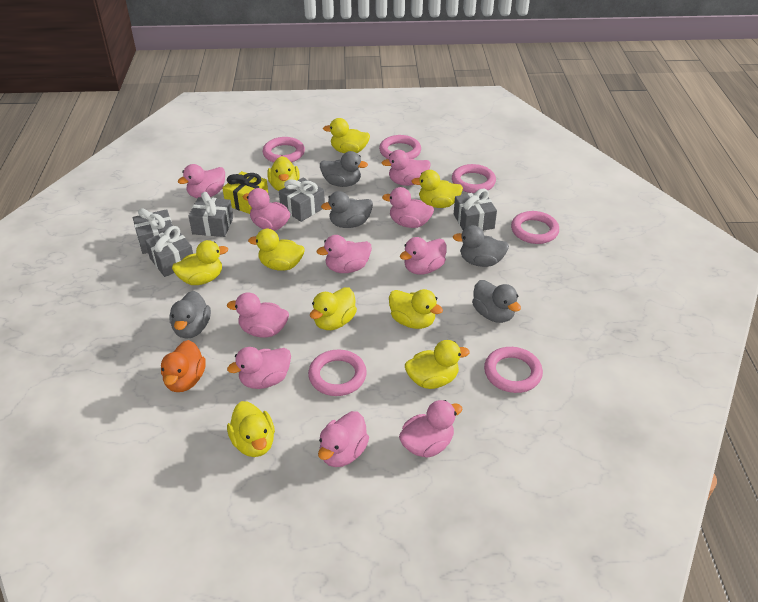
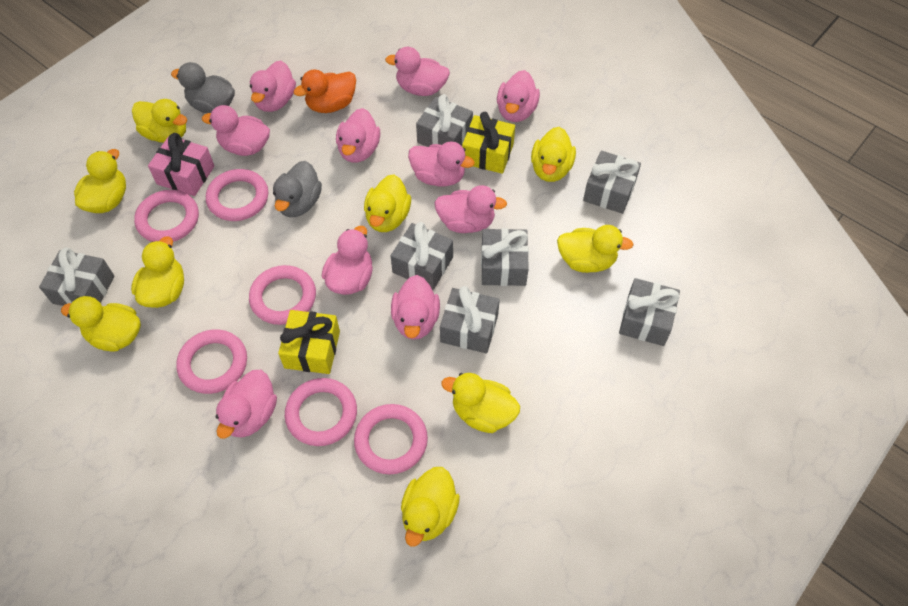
grey duck: 5 -> 2
grey gift: 5 -> 7
pink gift: 0 -> 1
yellow gift: 1 -> 2

